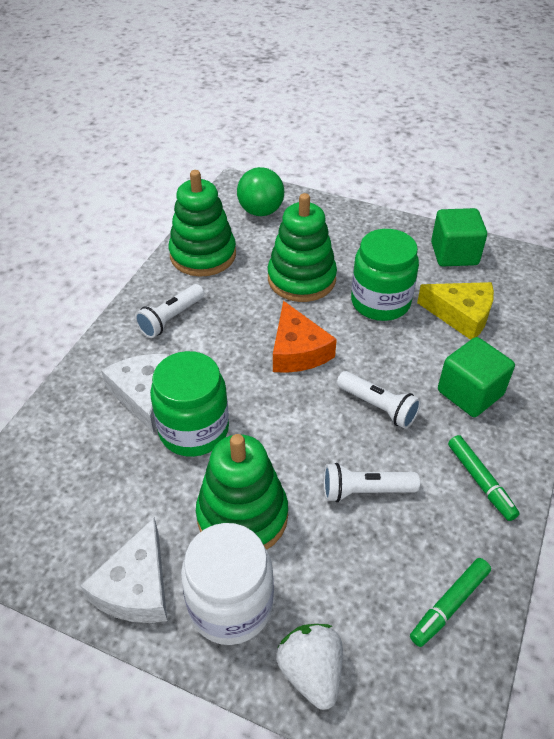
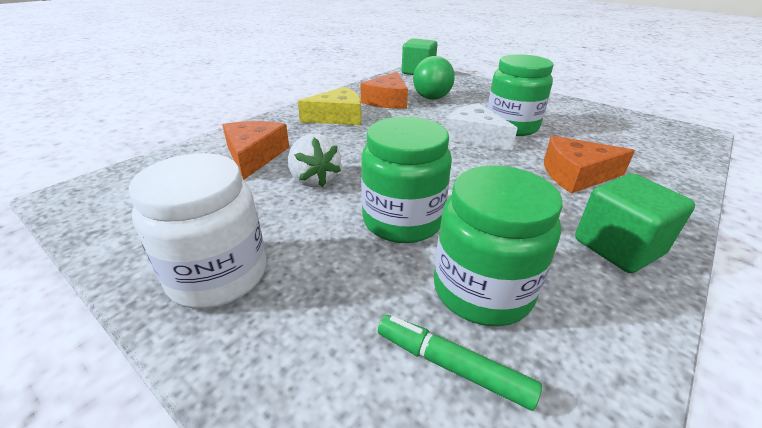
green jar: 2 -> 3
green marker: 2 -> 1
green stacking toy: 3 -> 0
orange cheese: 1 -> 3
white cheese: 2 -> 1
white flashlight: 3 -> 0

